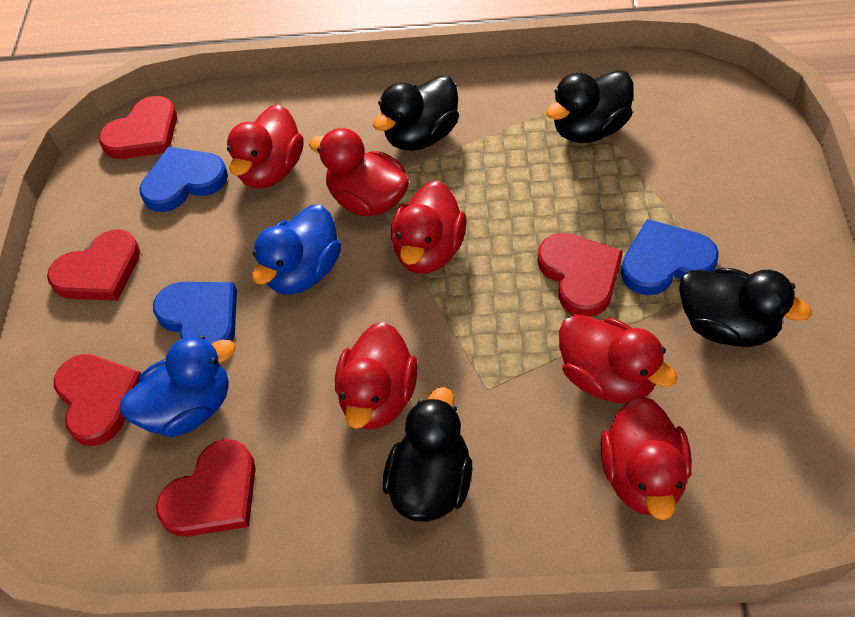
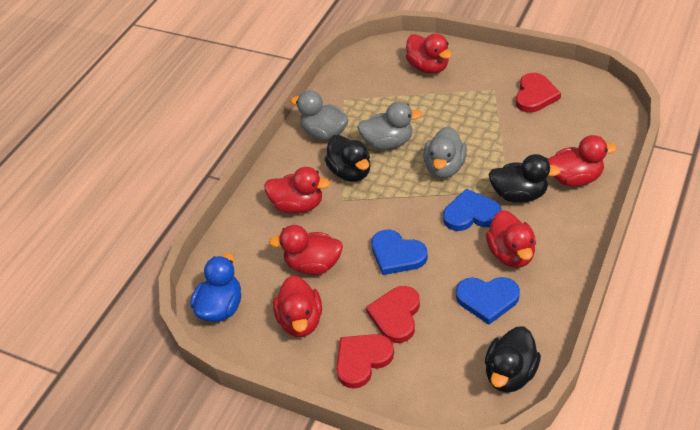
black duck: 4 -> 3
blue duck: 2 -> 1
grey duck: 0 -> 3
red heart: 5 -> 3

